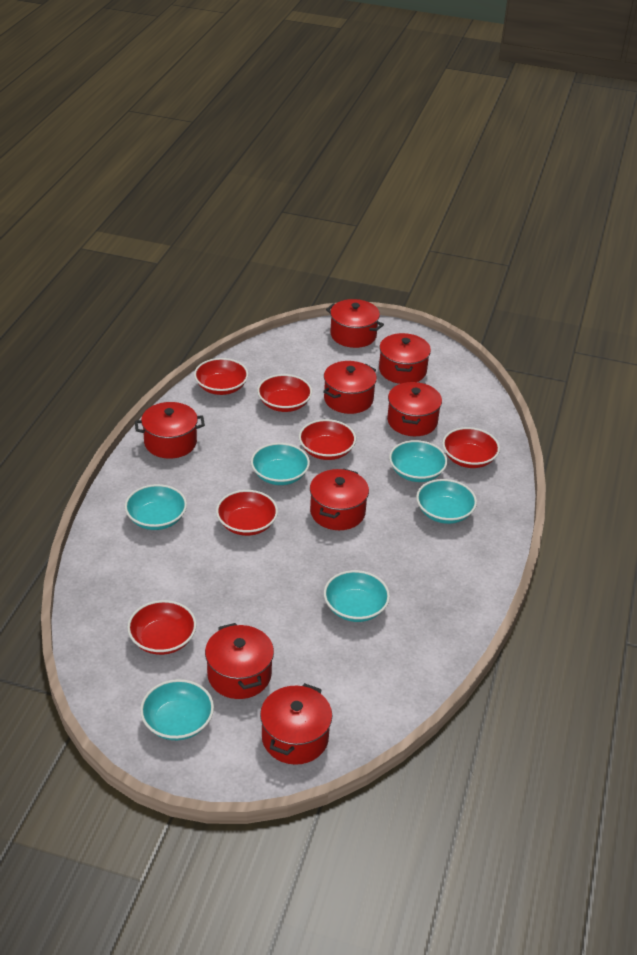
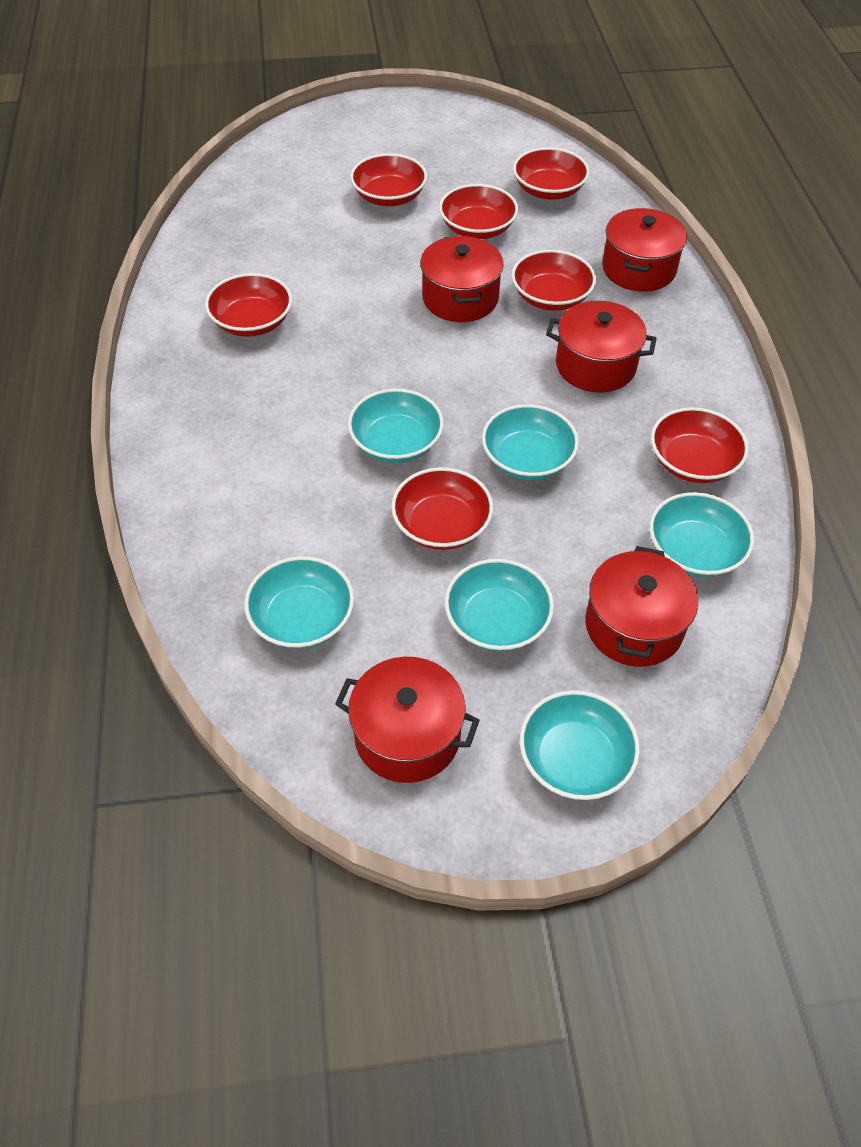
red bowl: 6 -> 7
red pot: 8 -> 5

